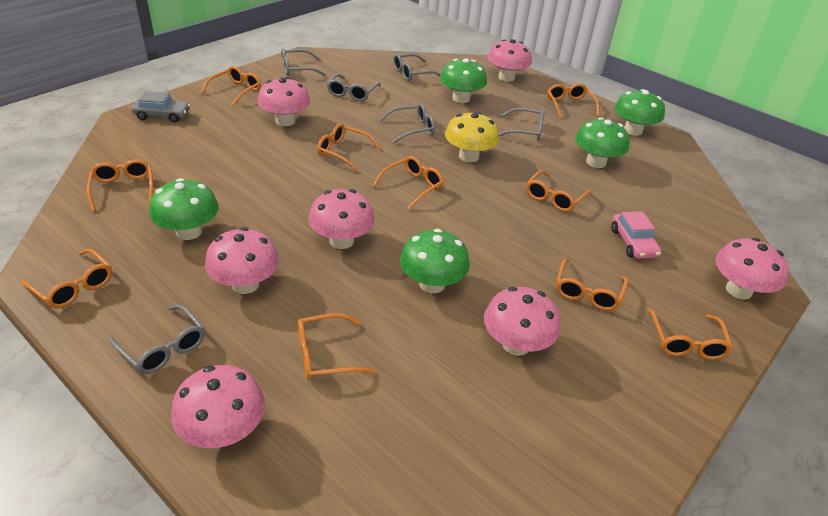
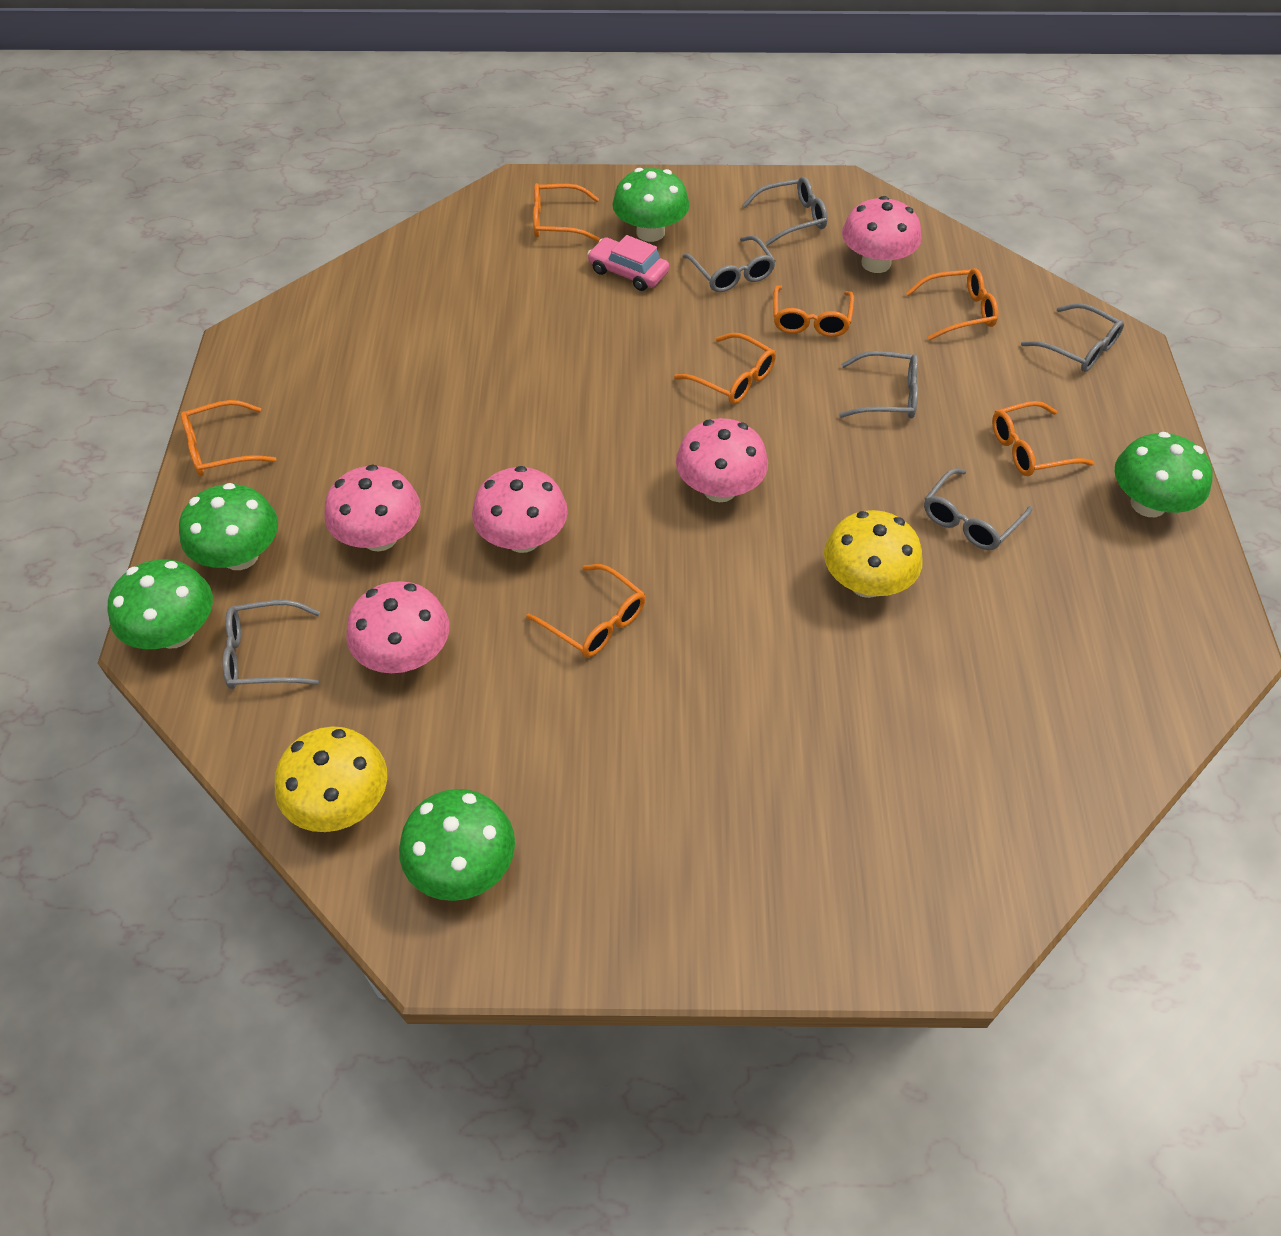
grey car: 1 -> 0
orange glasses: 10 -> 7
pink mushroom: 7 -> 5
yellow mushroom: 1 -> 2

